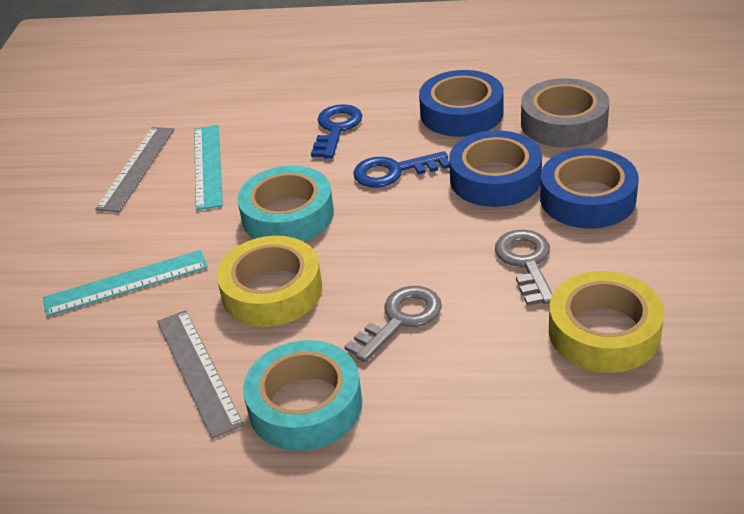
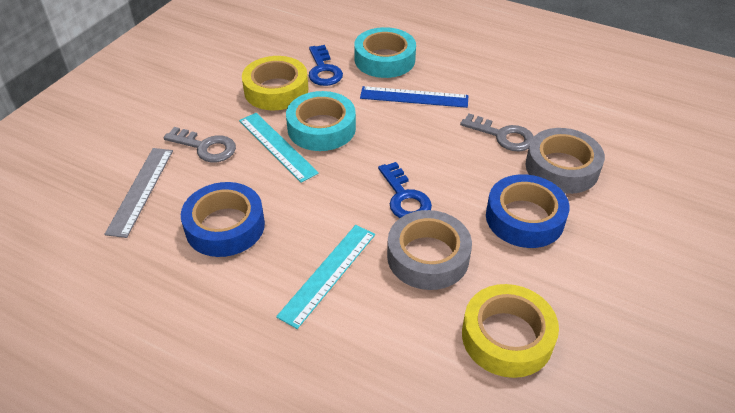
blue ruler: 0 -> 1
blue tape: 3 -> 2
grey ruler: 2 -> 1
grey tape: 1 -> 2

